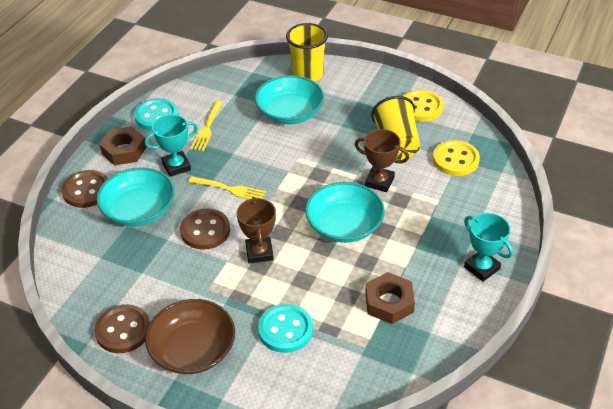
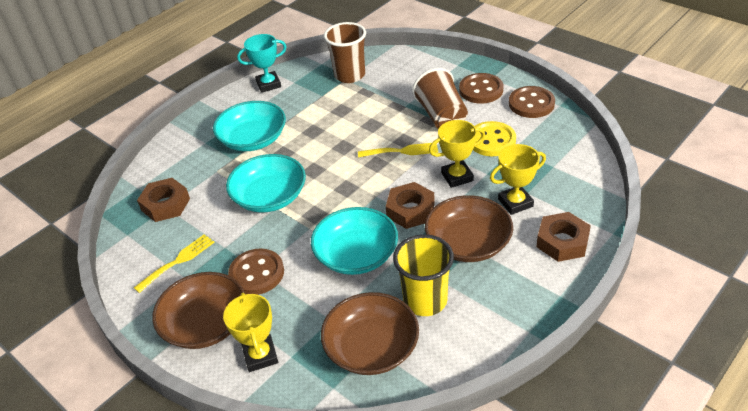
brown bowl: 1 -> 3
brown cup: 0 -> 2
brown nut: 2 -> 3
brown trophy: 2 -> 0
turquoise button: 2 -> 0
turquoise trophy: 2 -> 1
yellow button: 2 -> 1
yellow cup: 2 -> 1
yellow trophy: 0 -> 3

